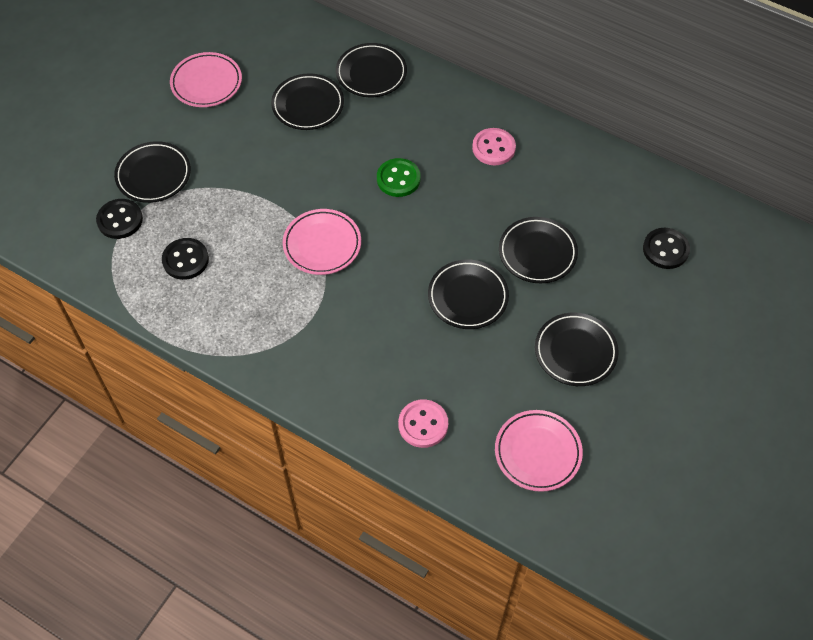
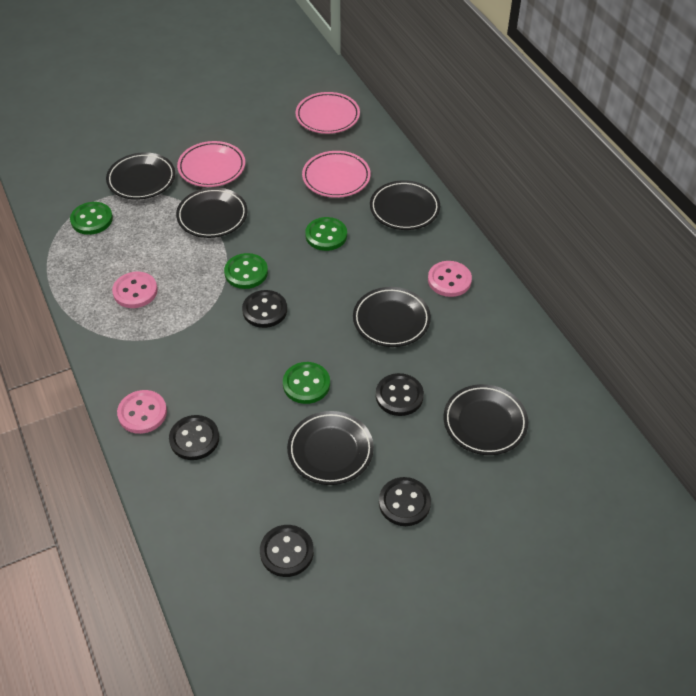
black button: 3 -> 5
green button: 1 -> 4
pink button: 2 -> 3

